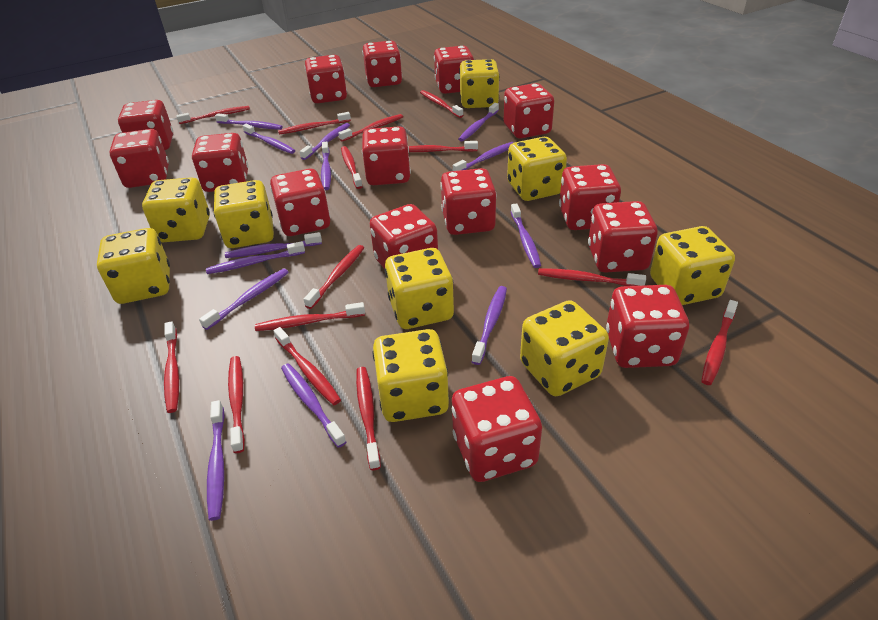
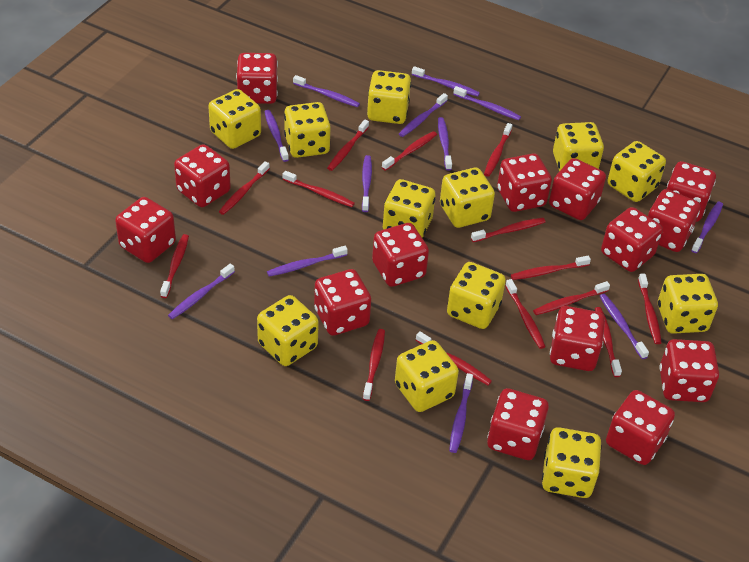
purple toothbrush: 13 -> 12
red dice: 15 -> 14
yellow dice: 9 -> 12

